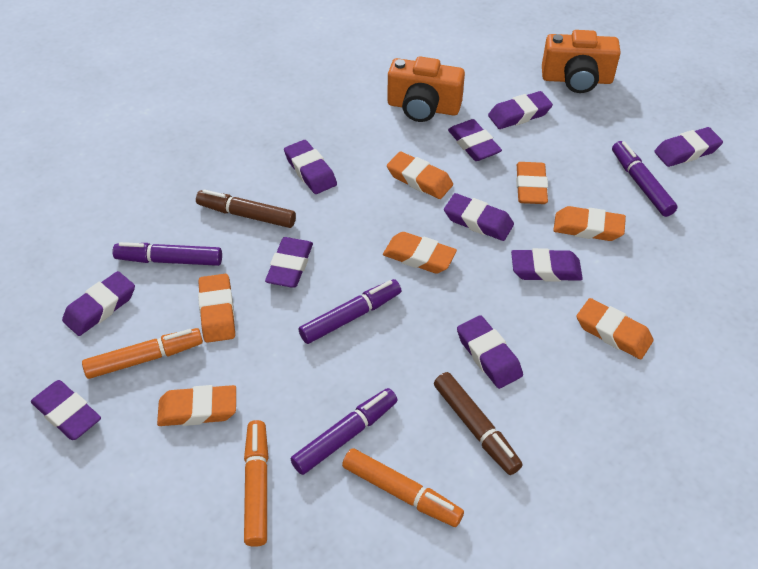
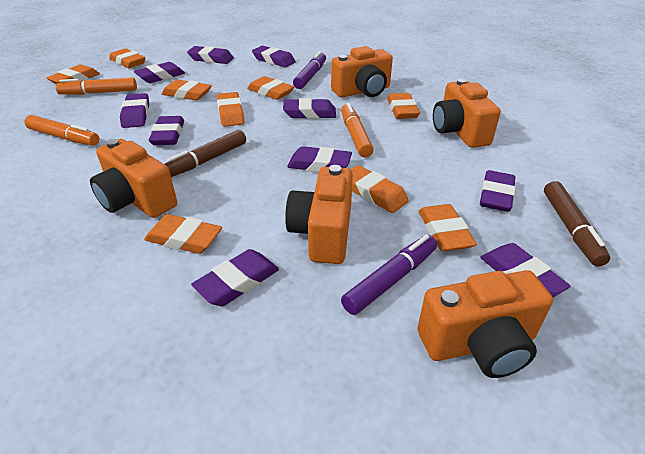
orange camera: 2 -> 5
orange eraser: 7 -> 9
purple marker: 4 -> 2

